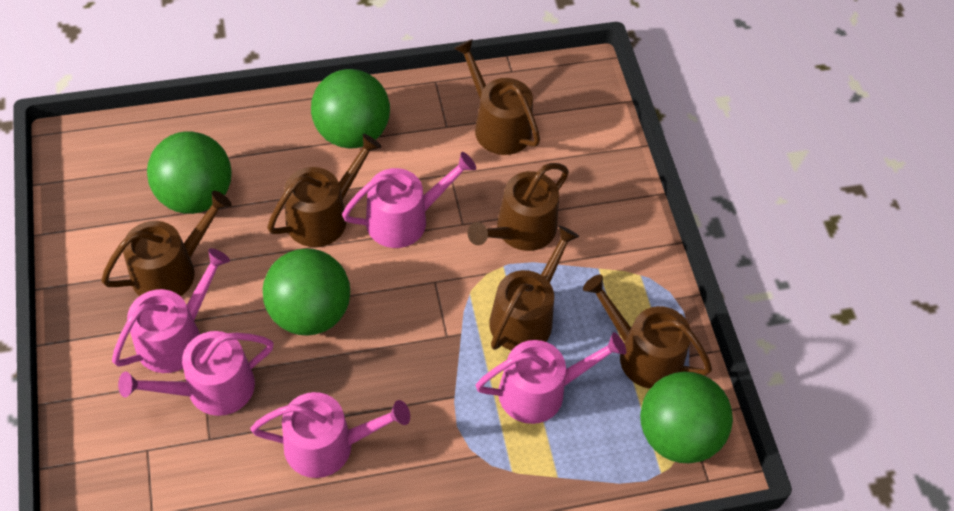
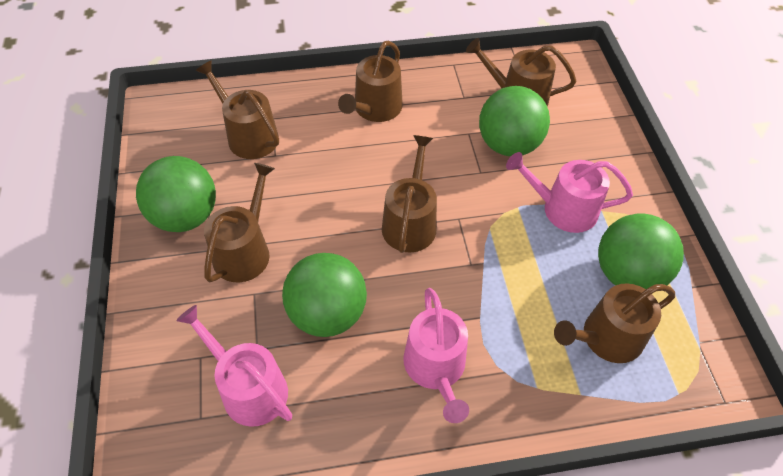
pink watering can: 5 -> 3

